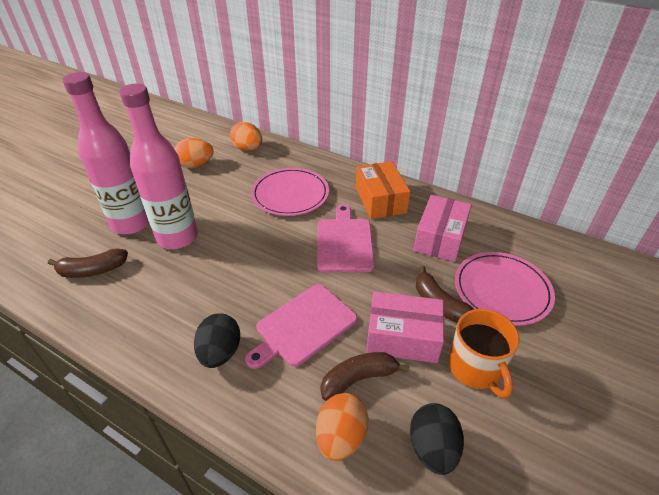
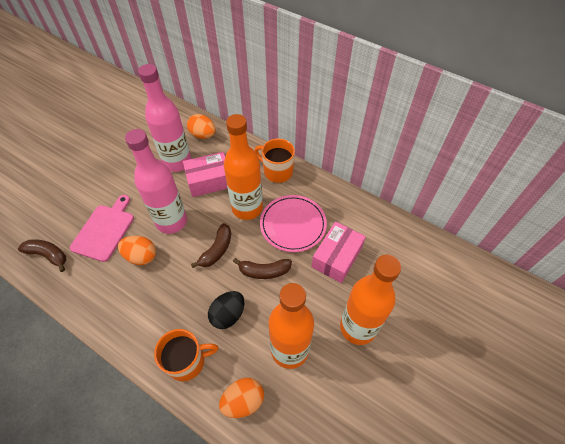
black egg: 2 -> 1
orange bottle: 0 -> 3
orange box: 1 -> 0
orange mug: 1 -> 2
pink cutting board: 2 -> 1
pink plate: 2 -> 1

